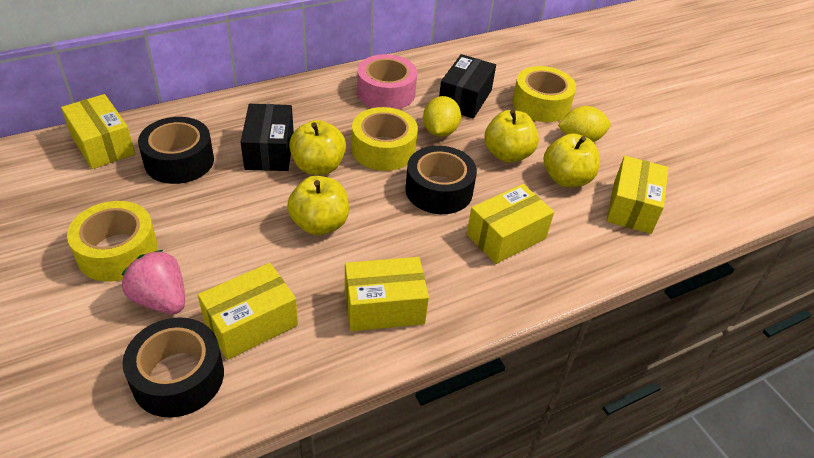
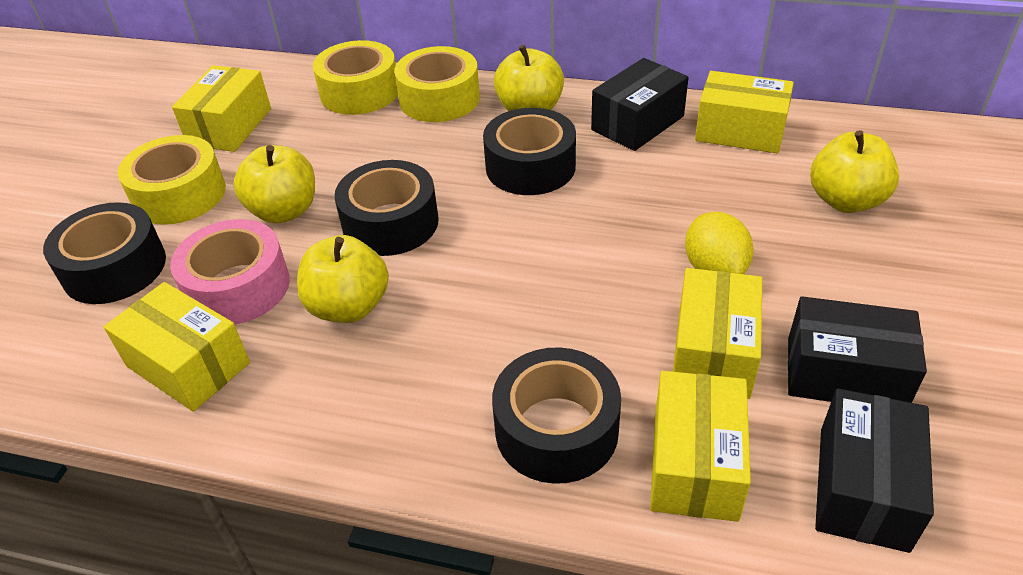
black box: 2 -> 3
black tape: 3 -> 4
pink strawberry: 1 -> 0
yellow lemon: 2 -> 1

